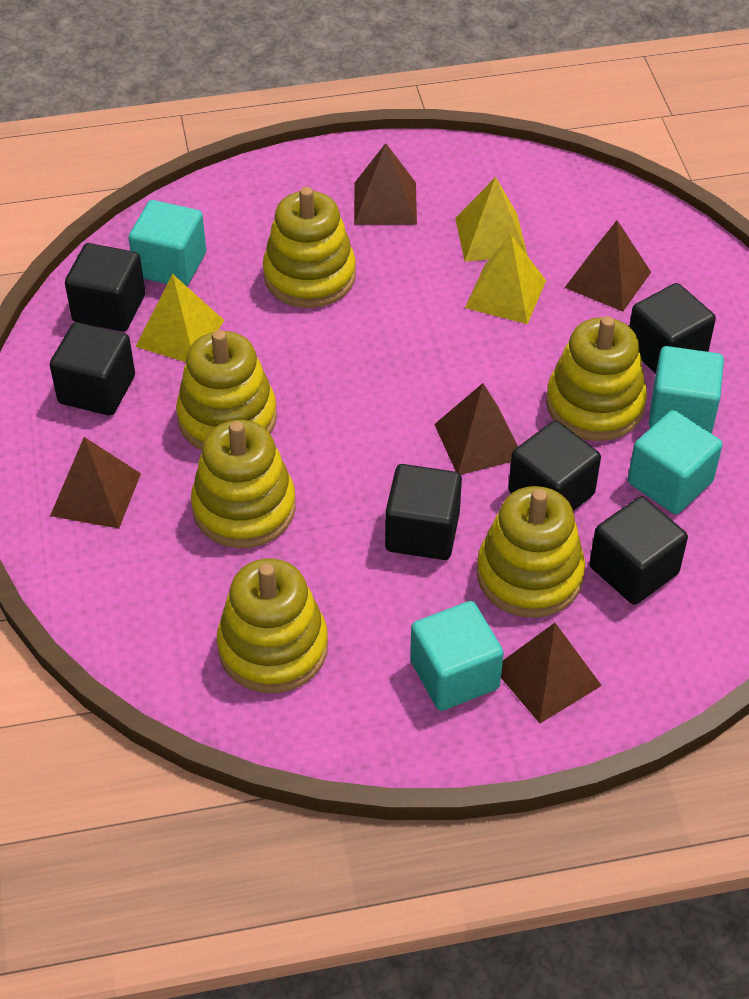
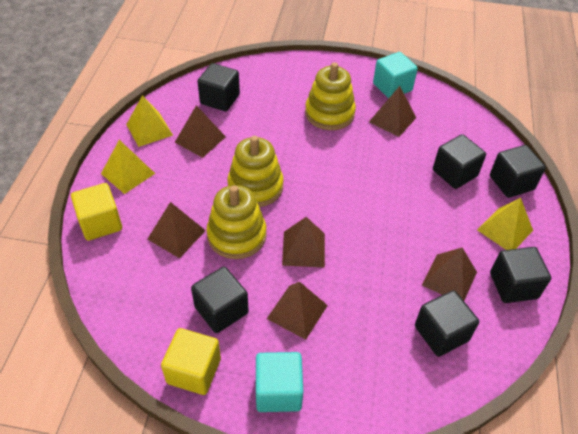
brown pyramid: 5 -> 6
turquoise cube: 4 -> 2
yellow cube: 0 -> 2
yellow stacking toy: 6 -> 3

